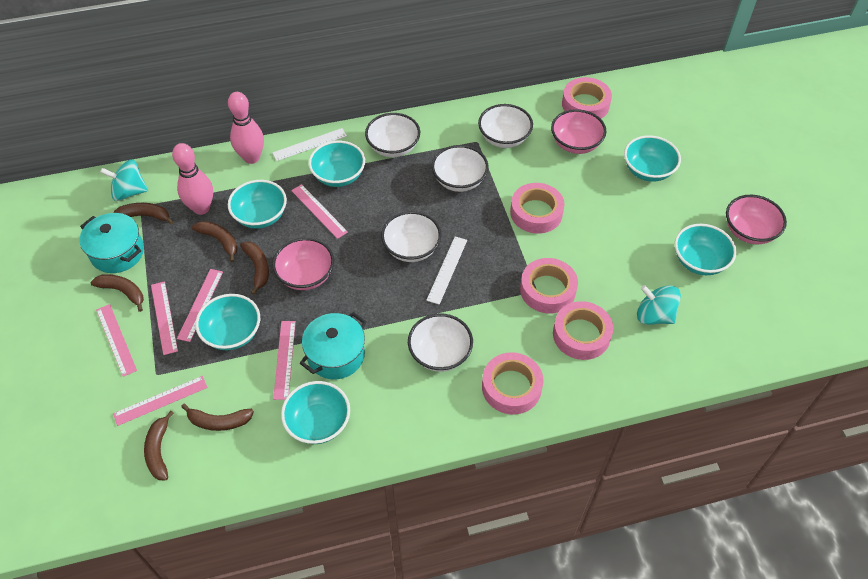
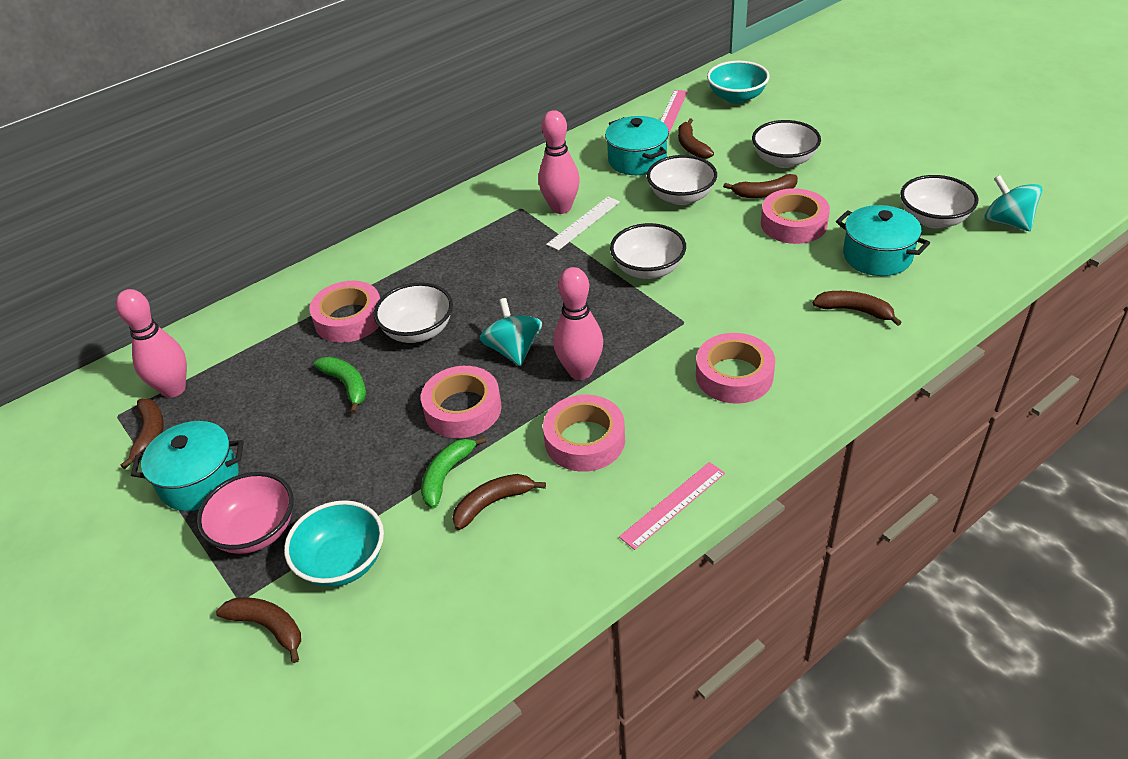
green banana: 0 -> 2
pink bowl: 3 -> 1
pink bowling pin: 2 -> 3
pink ruler: 6 -> 2
turquoise bowl: 6 -> 2
turquoise pot: 2 -> 3
white ruler: 2 -> 1

